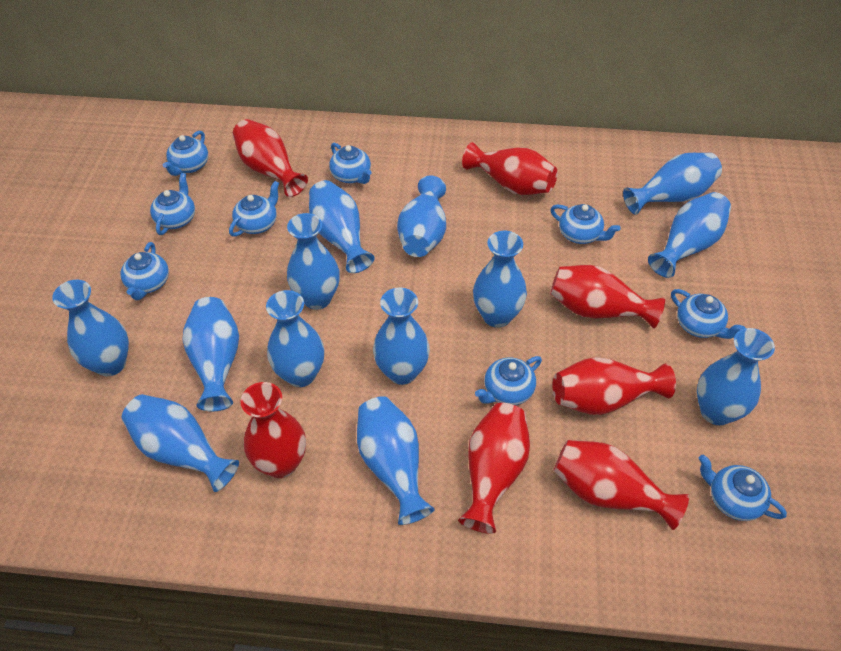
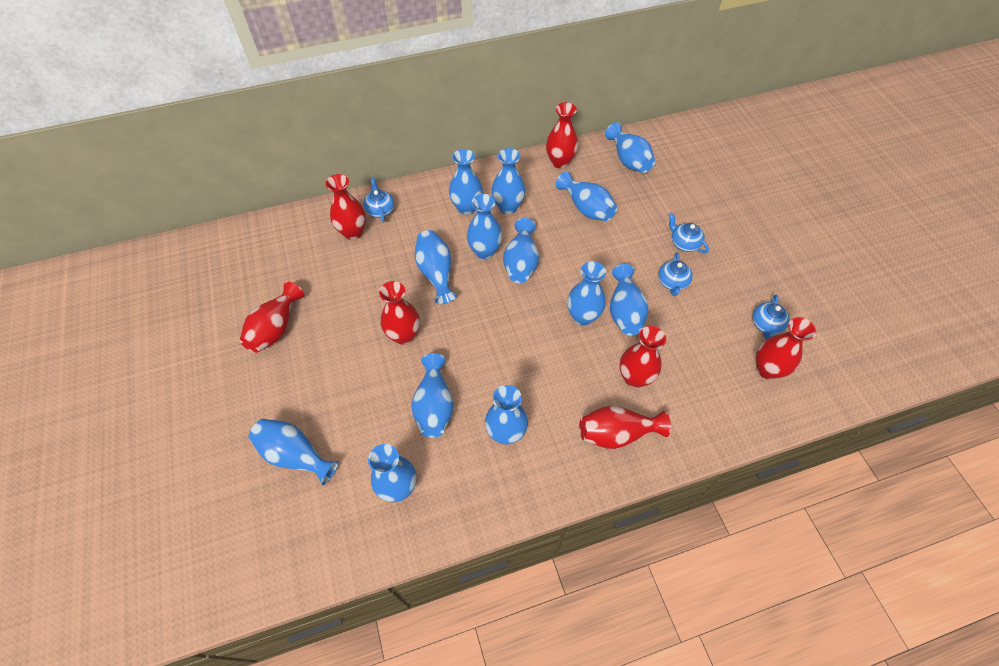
blue teapot: 9 -> 4

